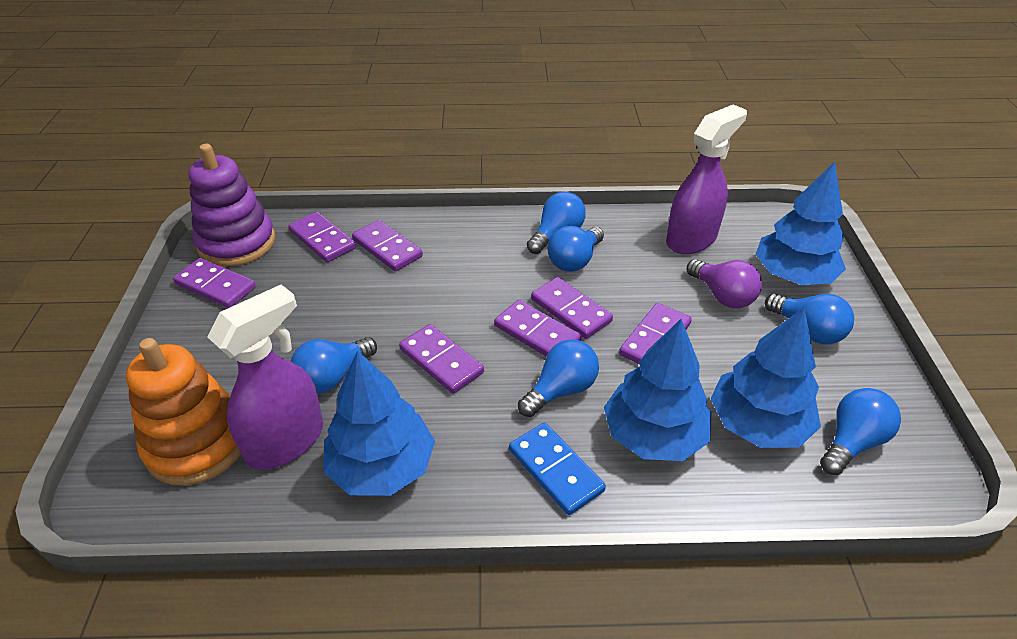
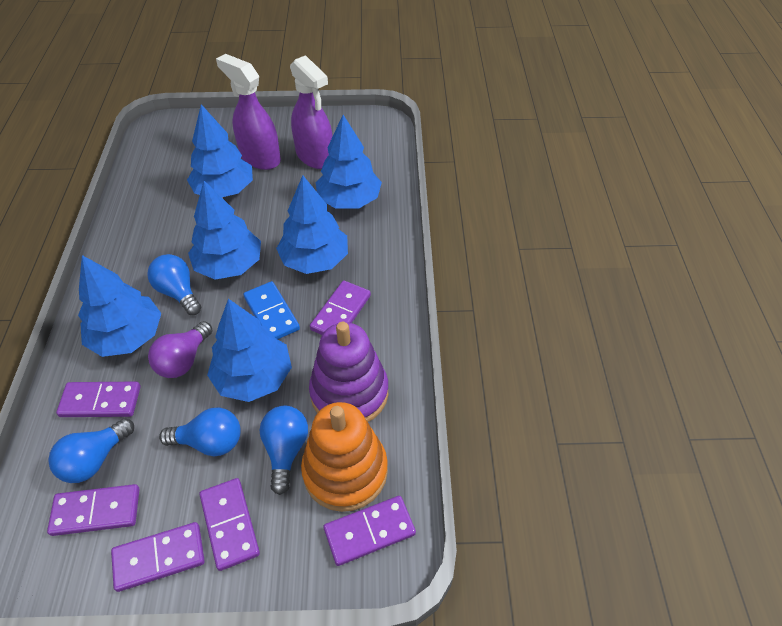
blue light bulb: 6 -> 4
blue tree: 4 -> 6
purple domino: 7 -> 6

